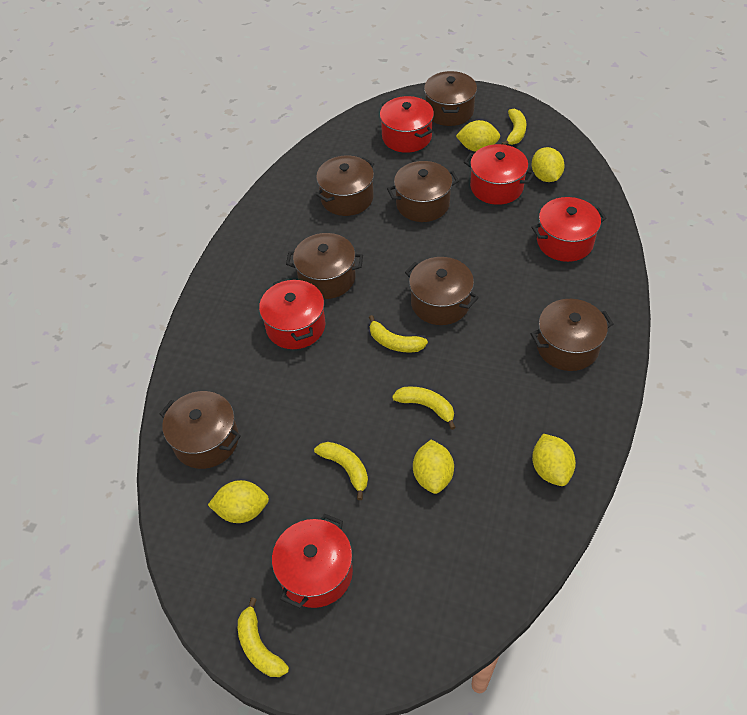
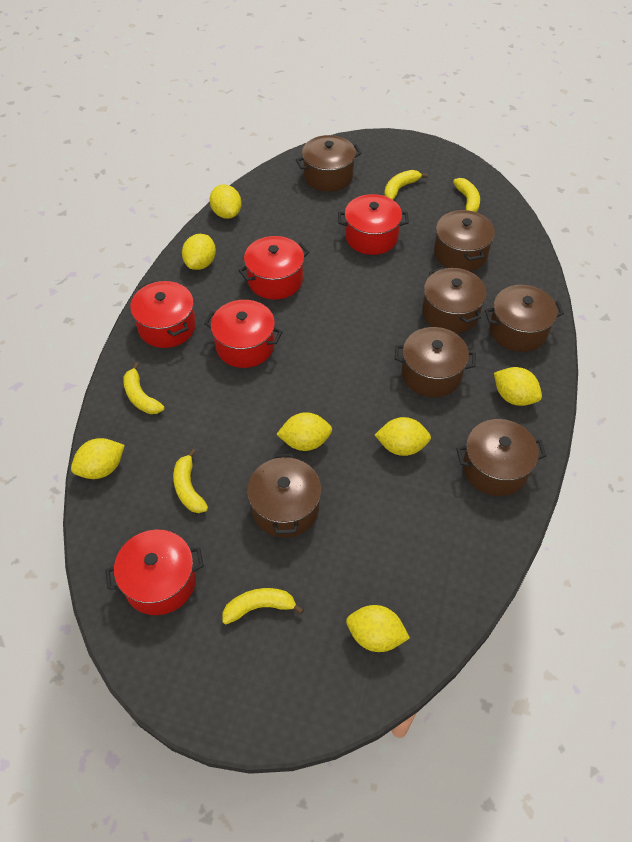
yellow lemon: 5 -> 7

